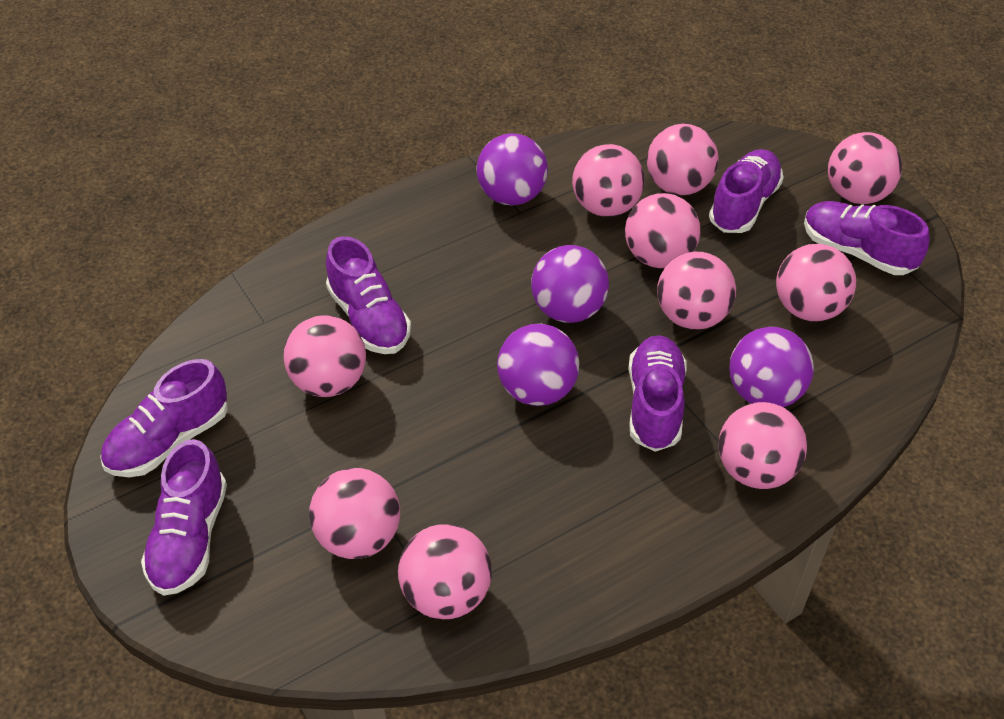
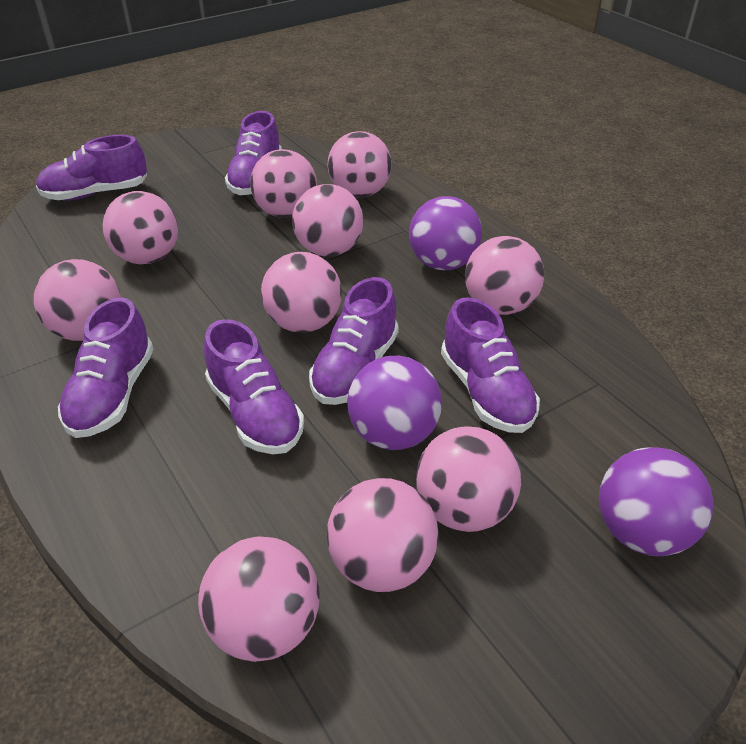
purple ball: 4 -> 3

